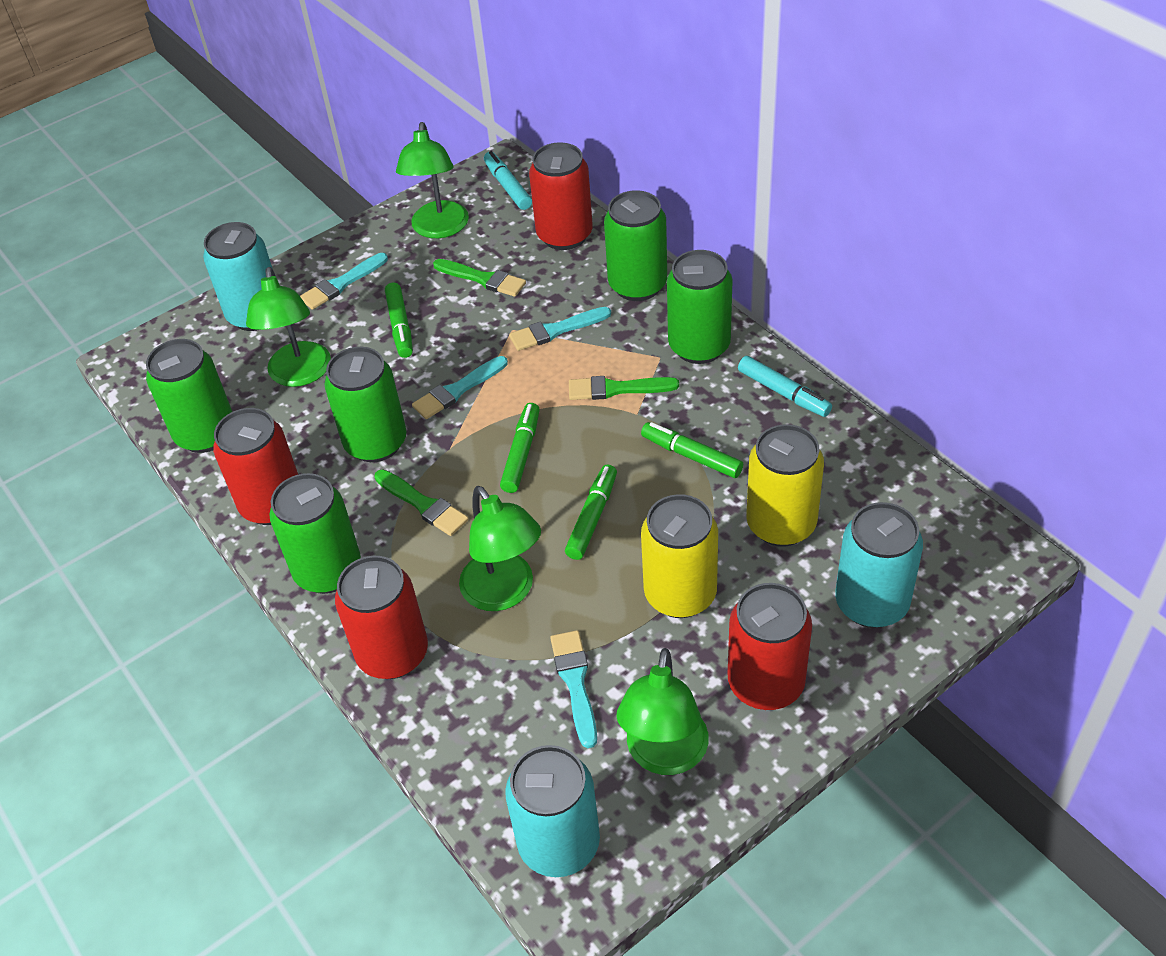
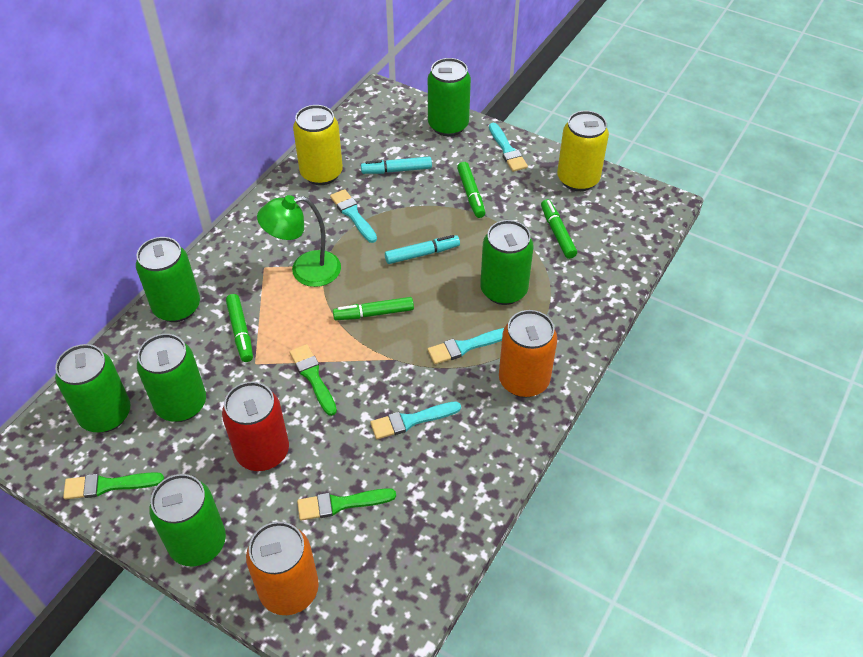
green can: 5 -> 6
green lamp: 4 -> 1
orange can: 0 -> 2
red can: 4 -> 1
turquoise can: 3 -> 0

